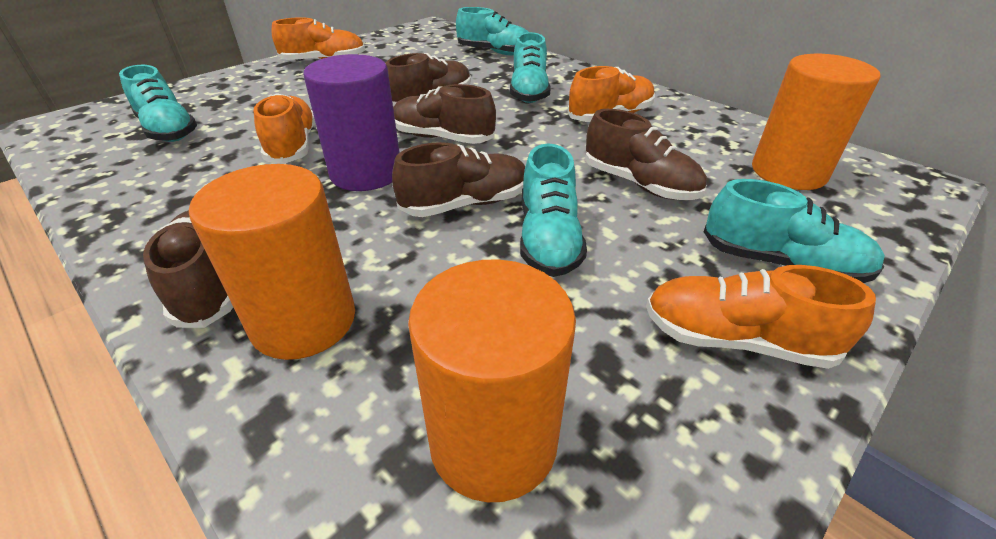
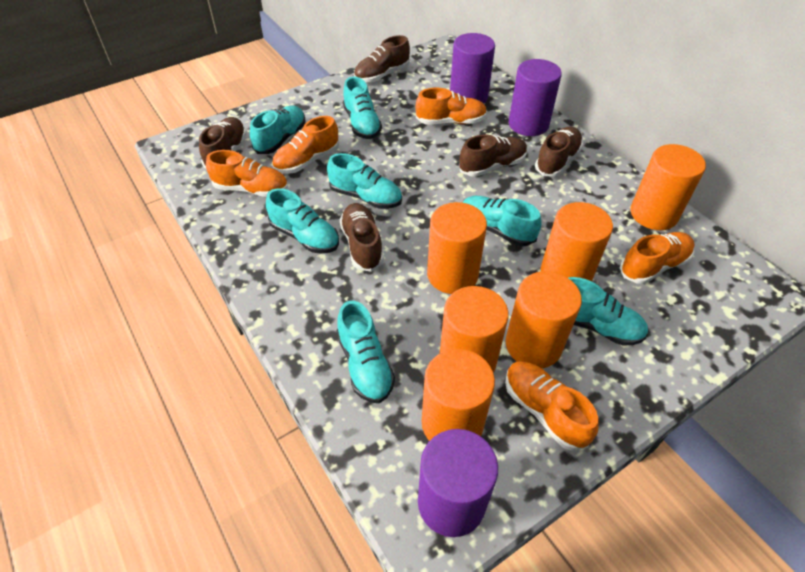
orange cylinder: 3 -> 6
orange shoe: 4 -> 5
purple cylinder: 1 -> 3
turquoise shoe: 5 -> 7

